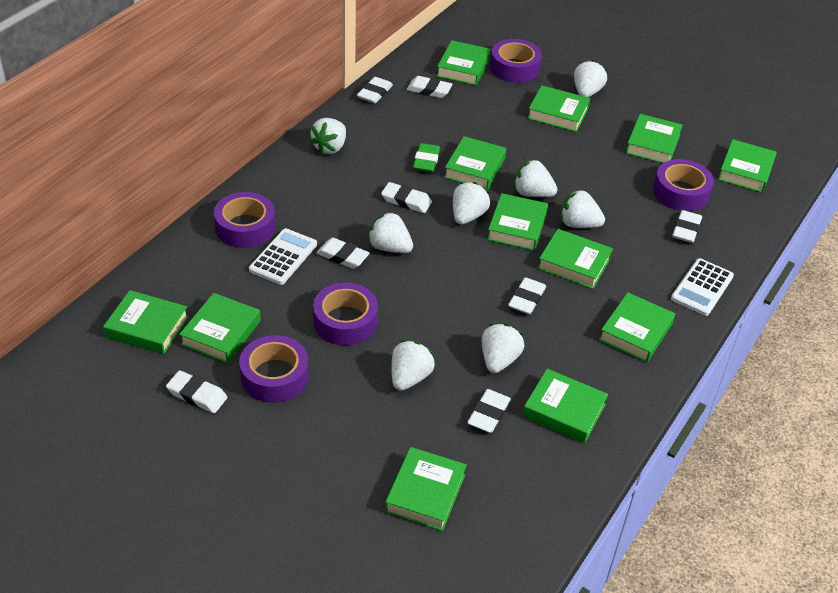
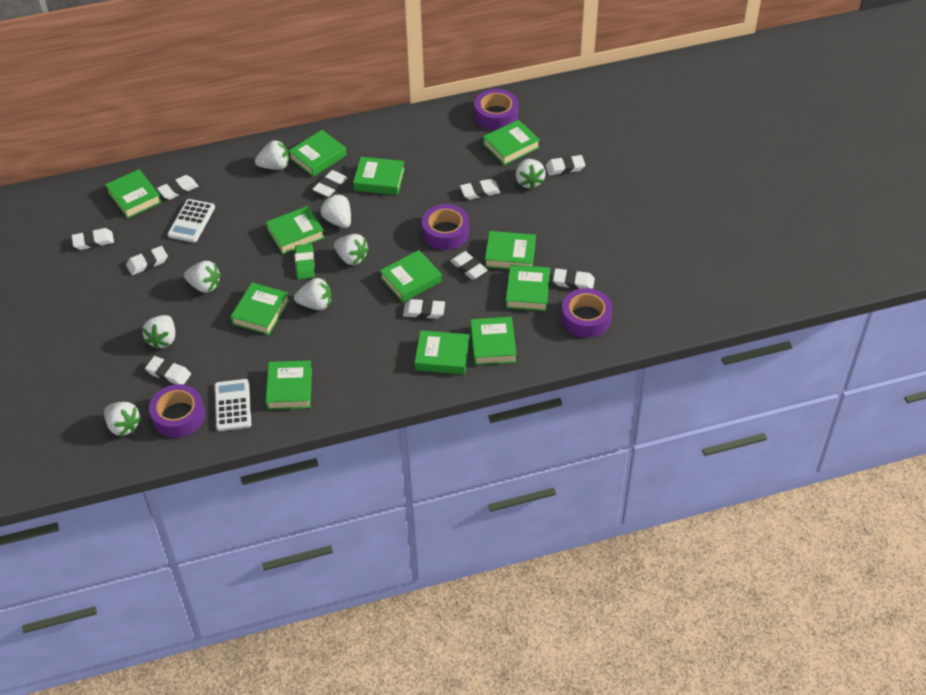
purple tape: 5 -> 4
white eraser: 8 -> 10

